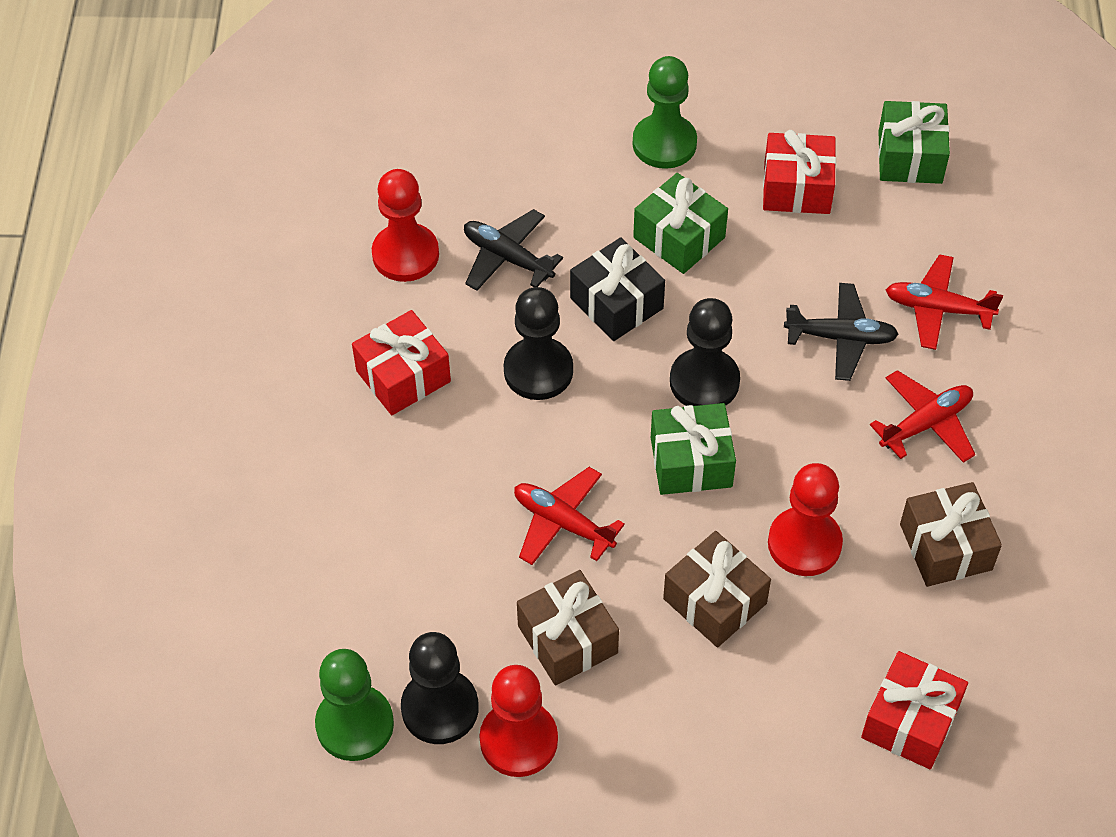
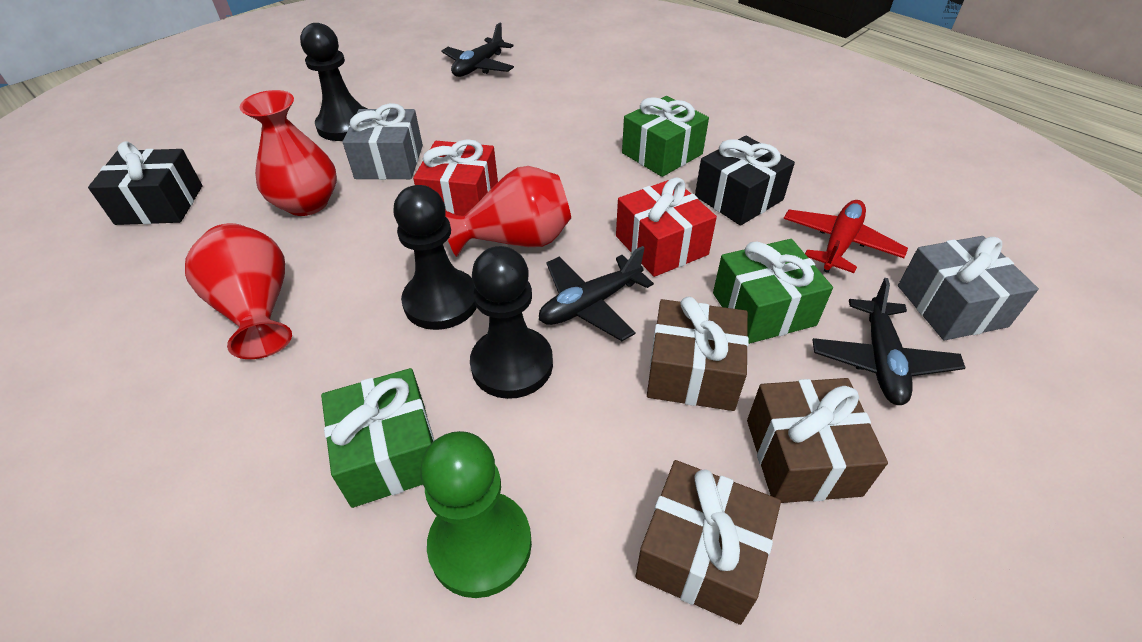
black gift: 1 -> 2
black plane: 2 -> 3
green pawn: 2 -> 1
grey gift: 0 -> 2
red gift: 3 -> 2
red pawn: 3 -> 0
red plane: 3 -> 1
red vase: 0 -> 3

